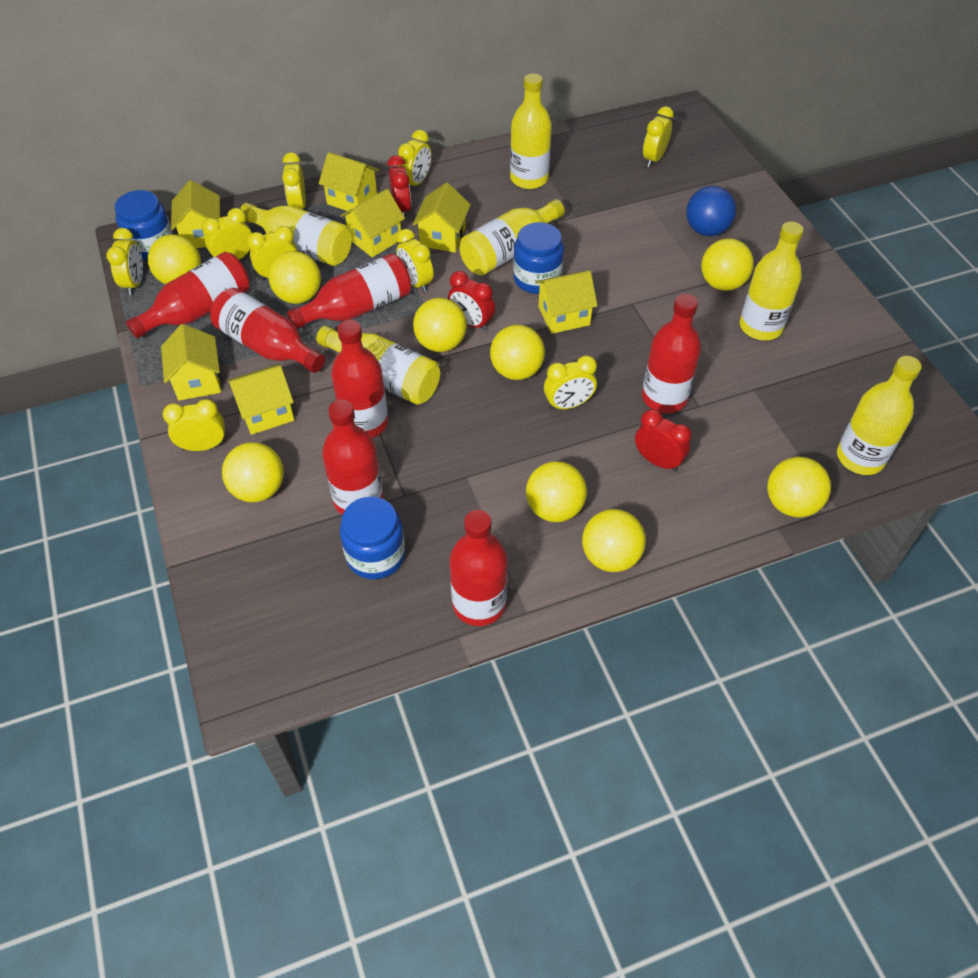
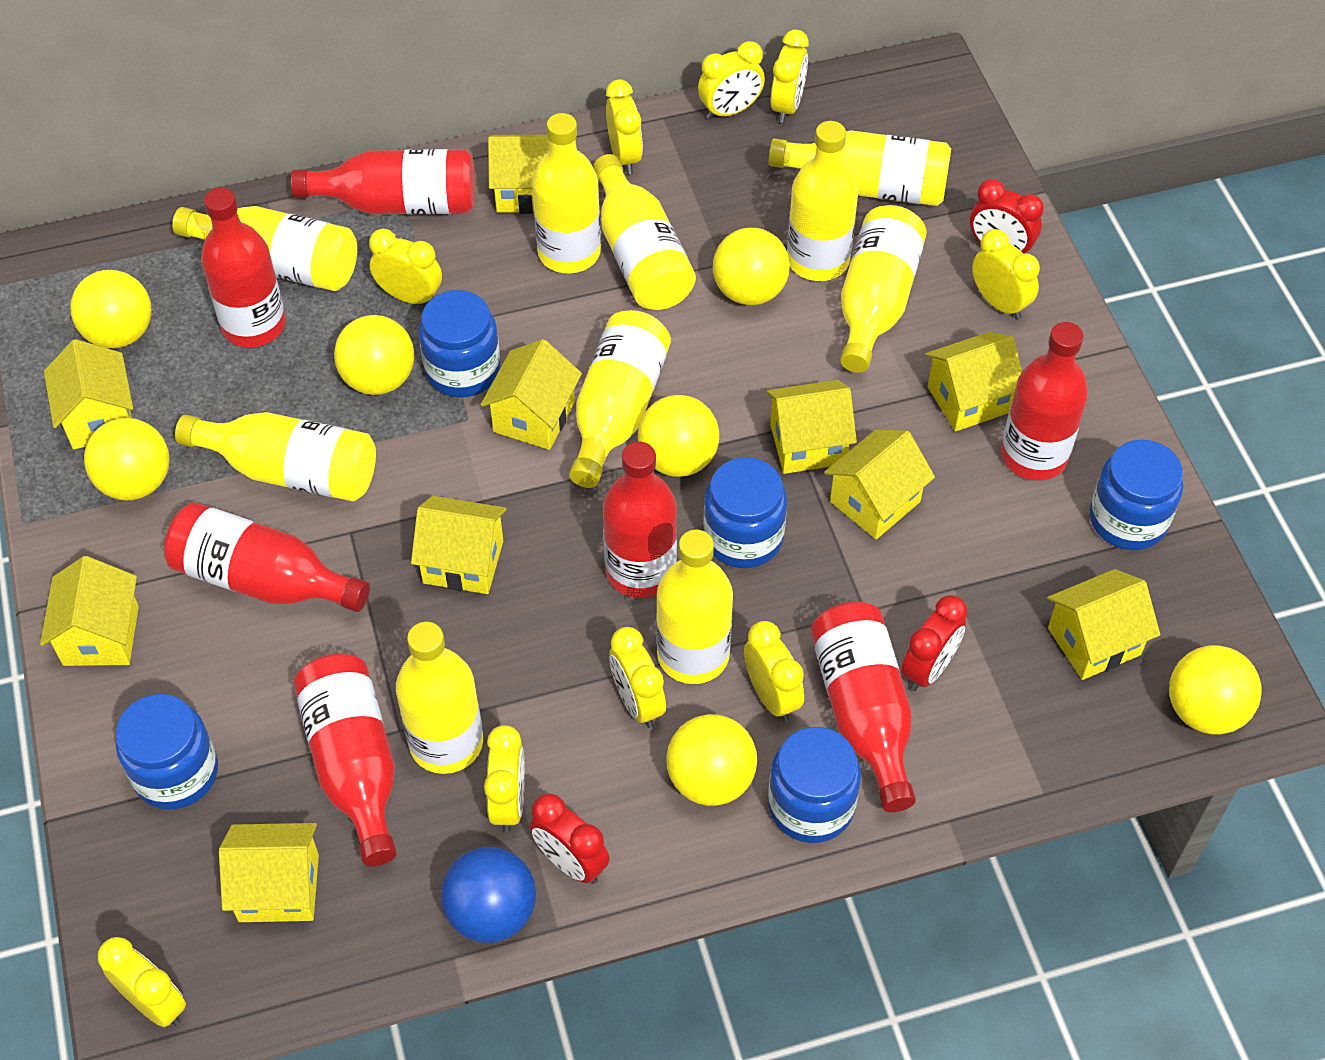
blue jar: 3 -> 5
yellow ball: 9 -> 7
yellow bottle: 6 -> 10
yellow house: 7 -> 10

